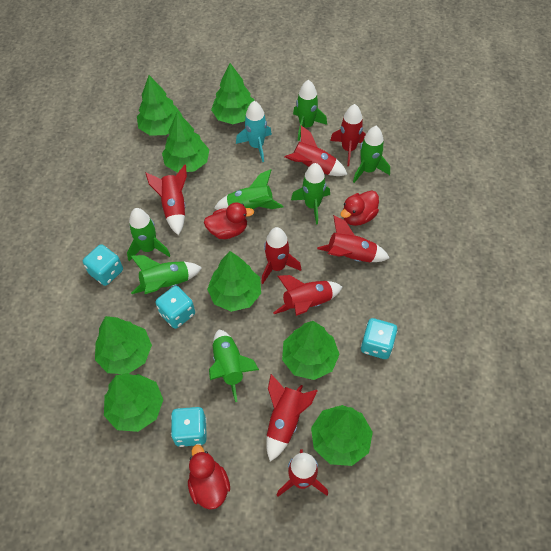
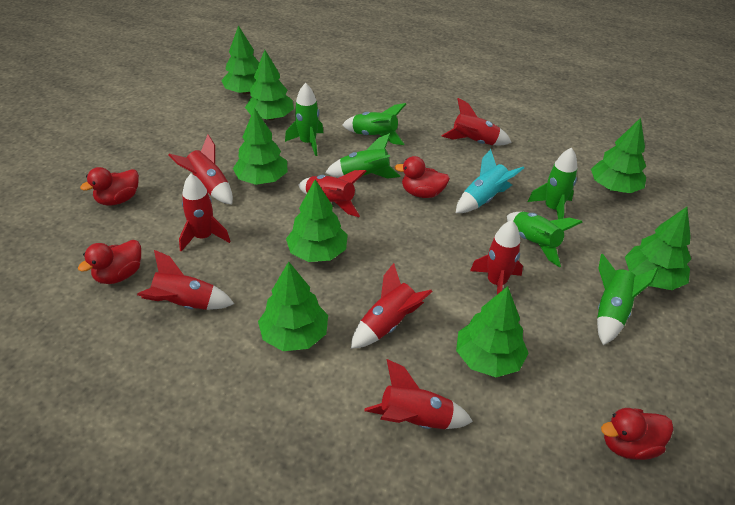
green rocket: 7 -> 6
red duck: 3 -> 4
turquoise dice: 4 -> 0

